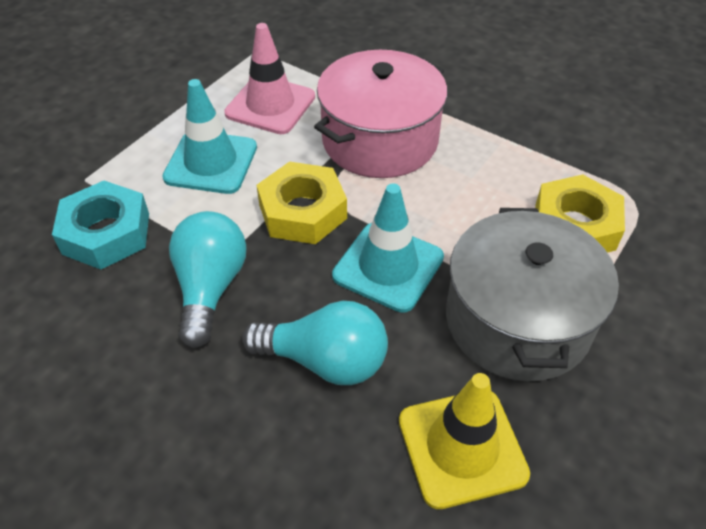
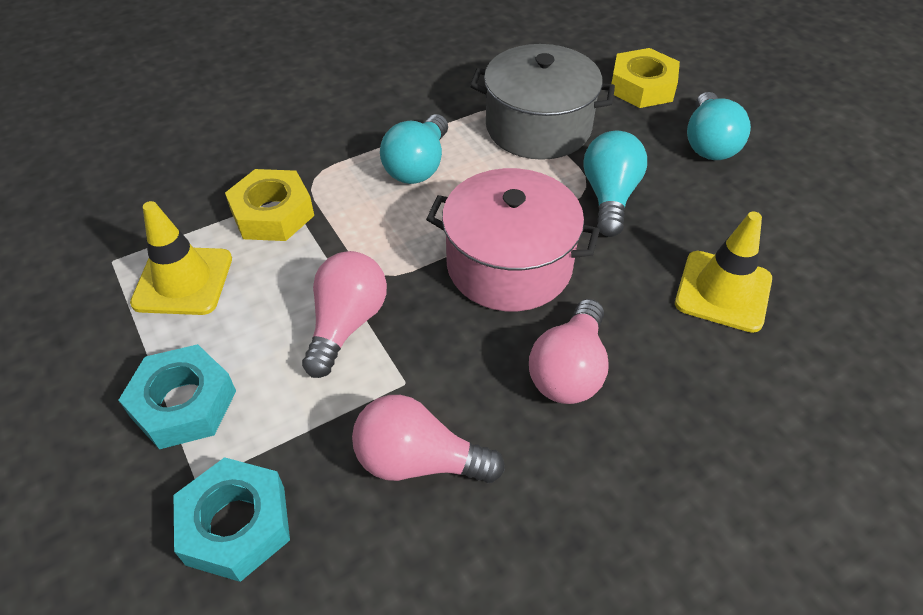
pink light bulb: 0 -> 3
pink traffic cone: 1 -> 0
turquoise light bulb: 2 -> 3
turquoise nut: 1 -> 2
turquoise traffic cone: 2 -> 0
yellow traffic cone: 1 -> 2

